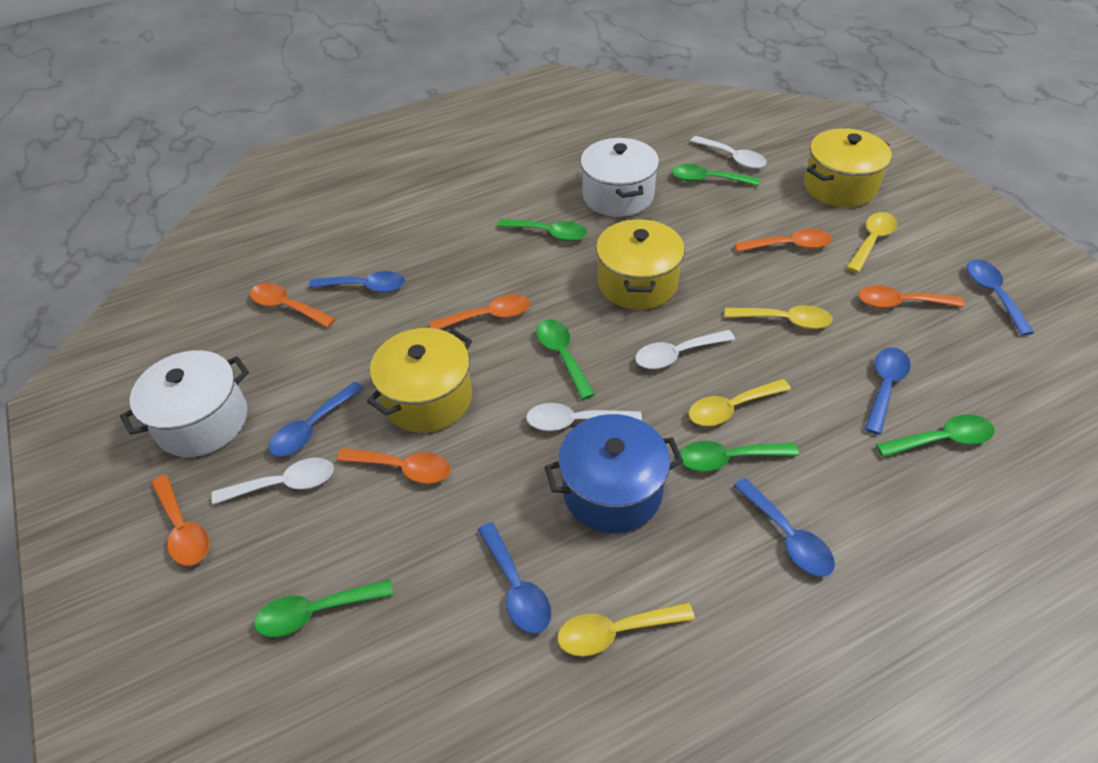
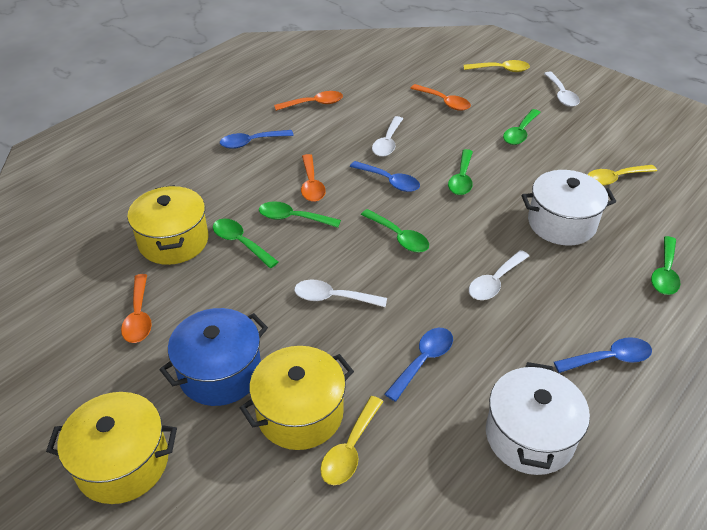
blue spoon: 6 -> 4
orange spoon: 6 -> 4
yellow spoon: 4 -> 3

